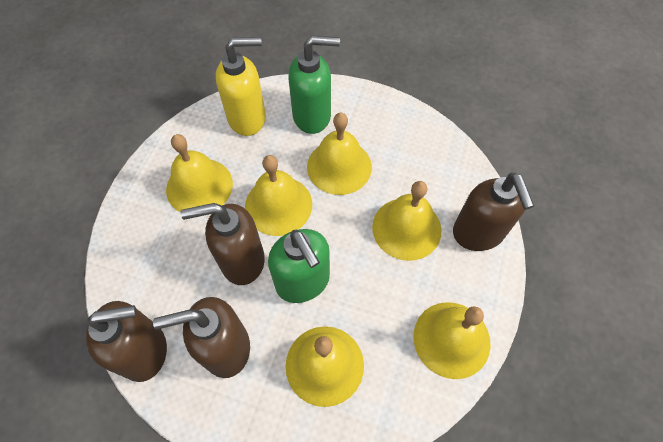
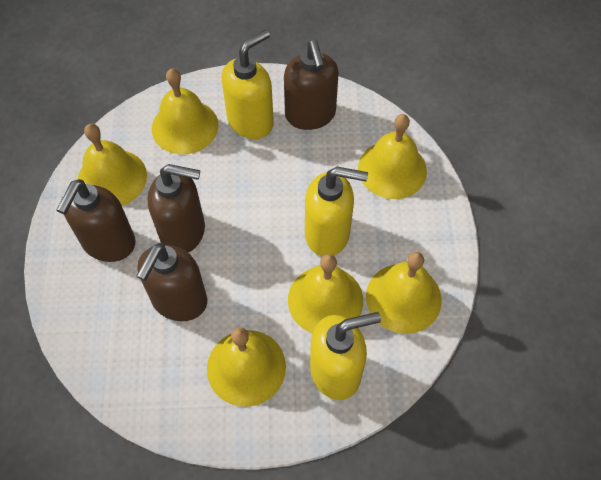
green soap dispenser: 2 -> 0
yellow soap dispenser: 1 -> 3

